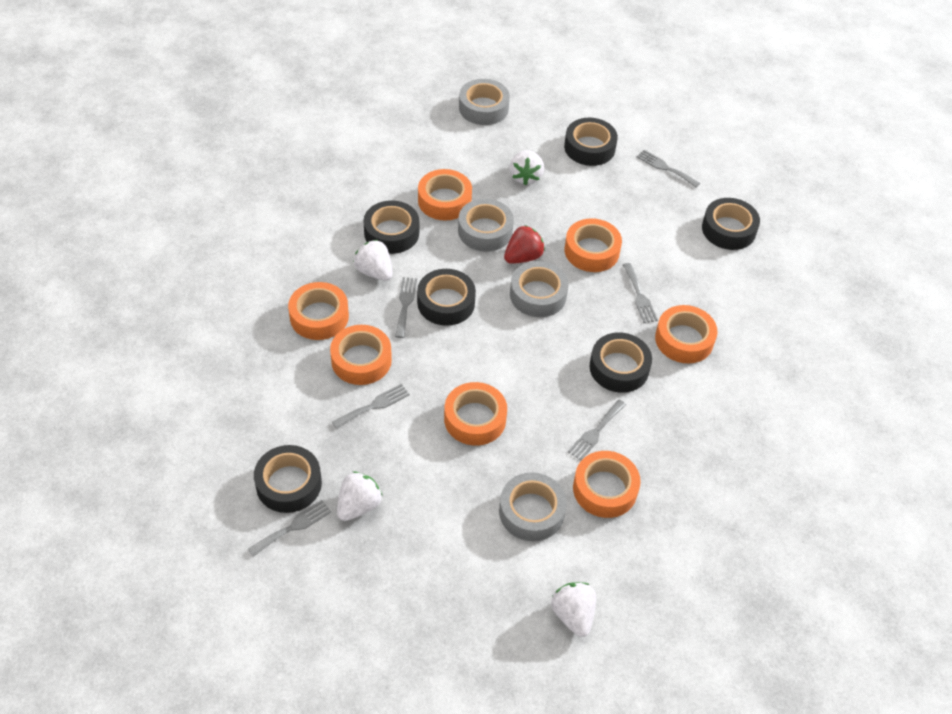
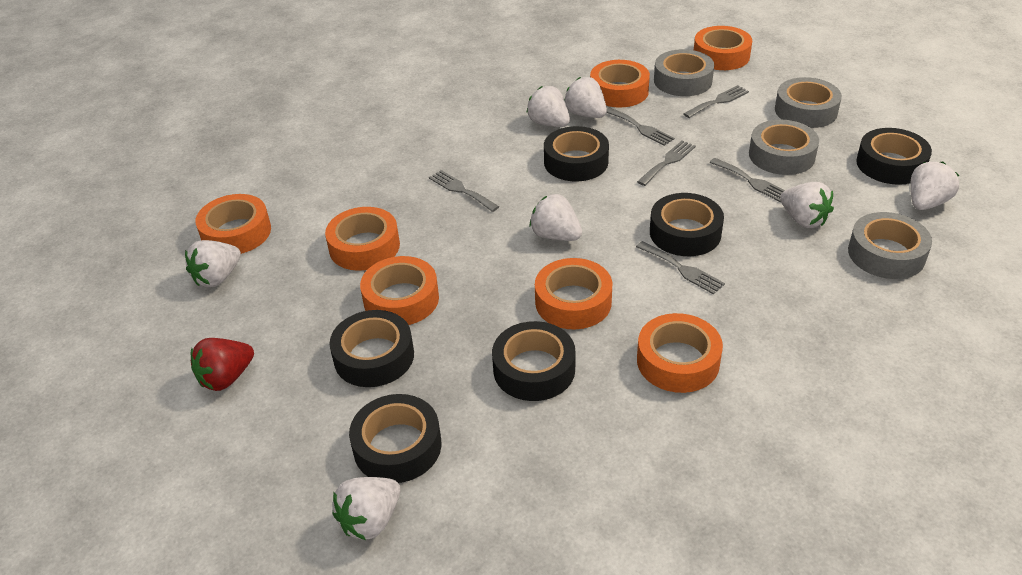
white strawberry: 4 -> 7

